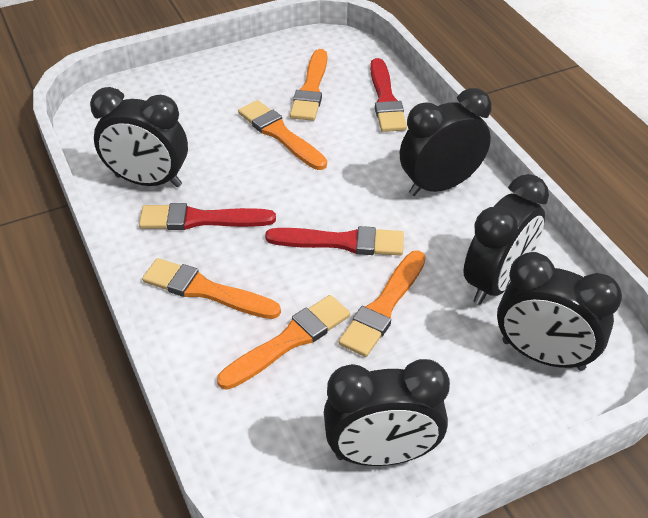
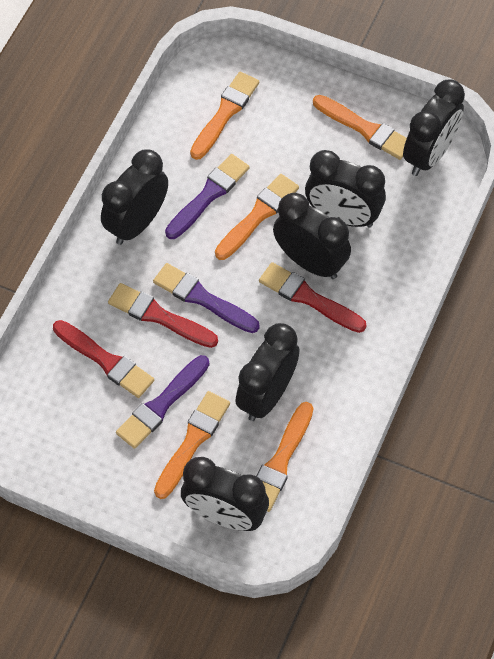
black clock: 5 -> 6
purple brush: 0 -> 3

